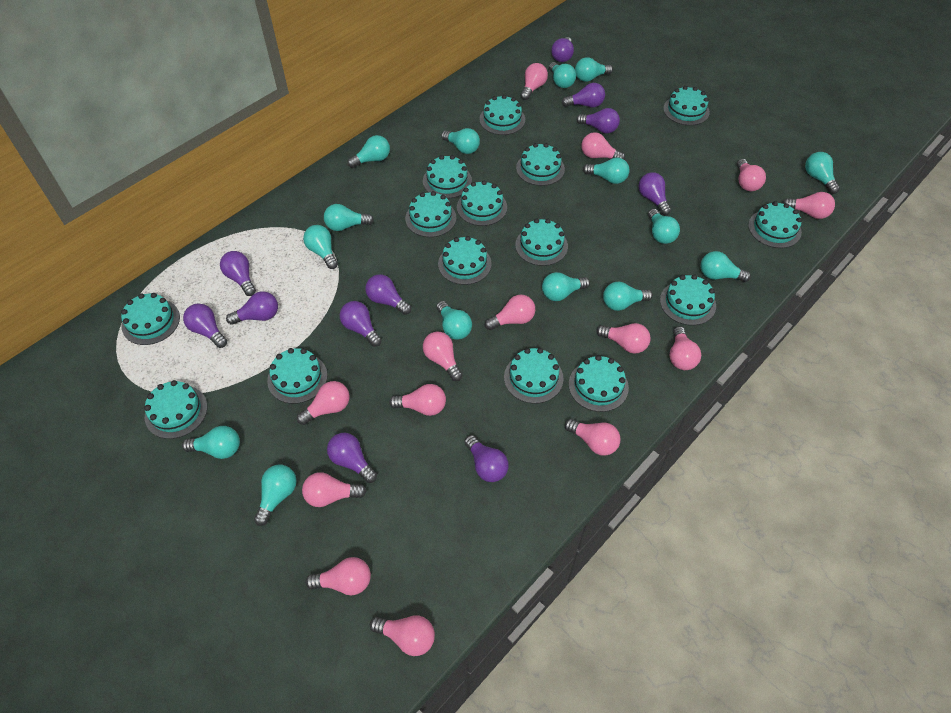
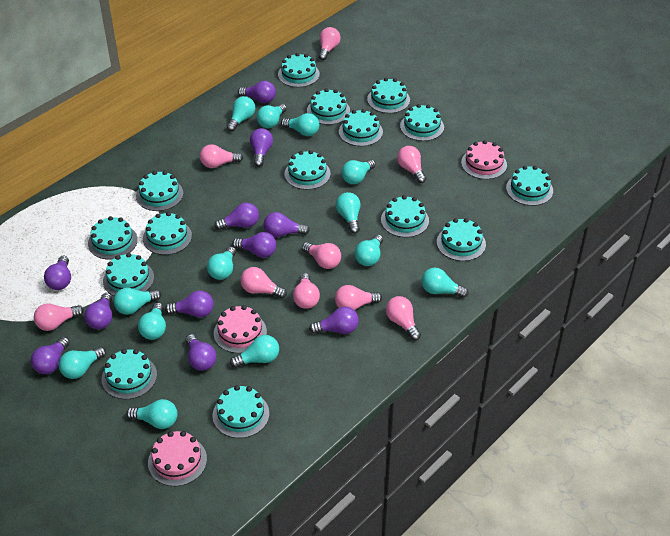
pink cake: 0 -> 3
pink light bulb: 14 -> 9
turquoise light bulb: 15 -> 13

